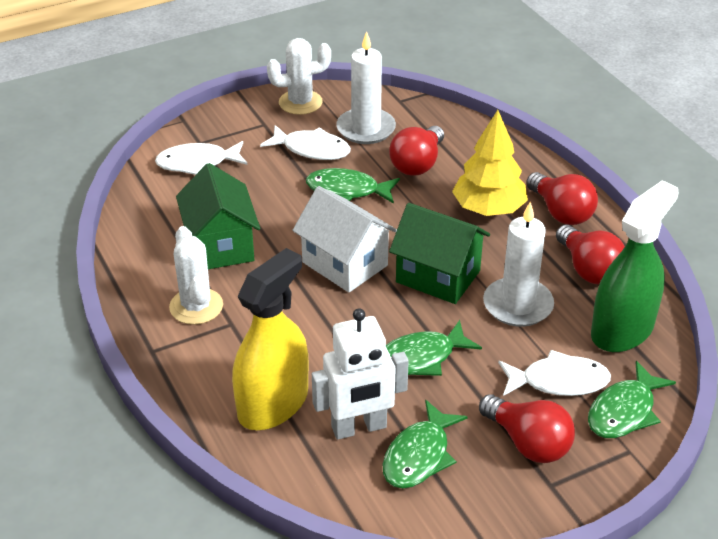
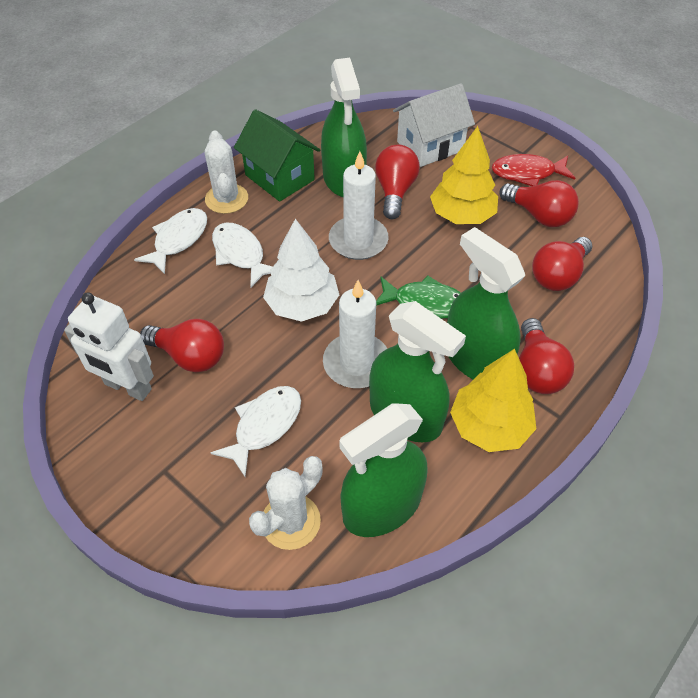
green fish: 4 -> 1
green house: 2 -> 1
green spray bottle: 1 -> 4
red fish: 0 -> 1
red light bulb: 4 -> 5
white tree: 0 -> 1
yellow spray bottle: 1 -> 0
yellow tree: 1 -> 2

